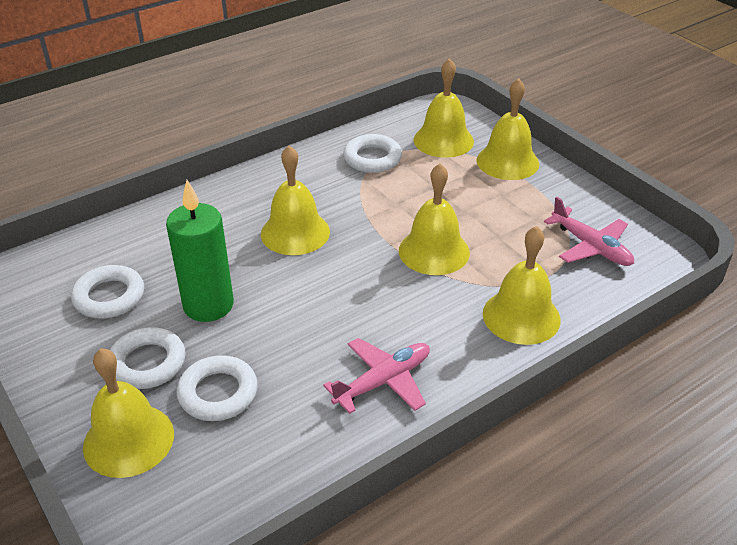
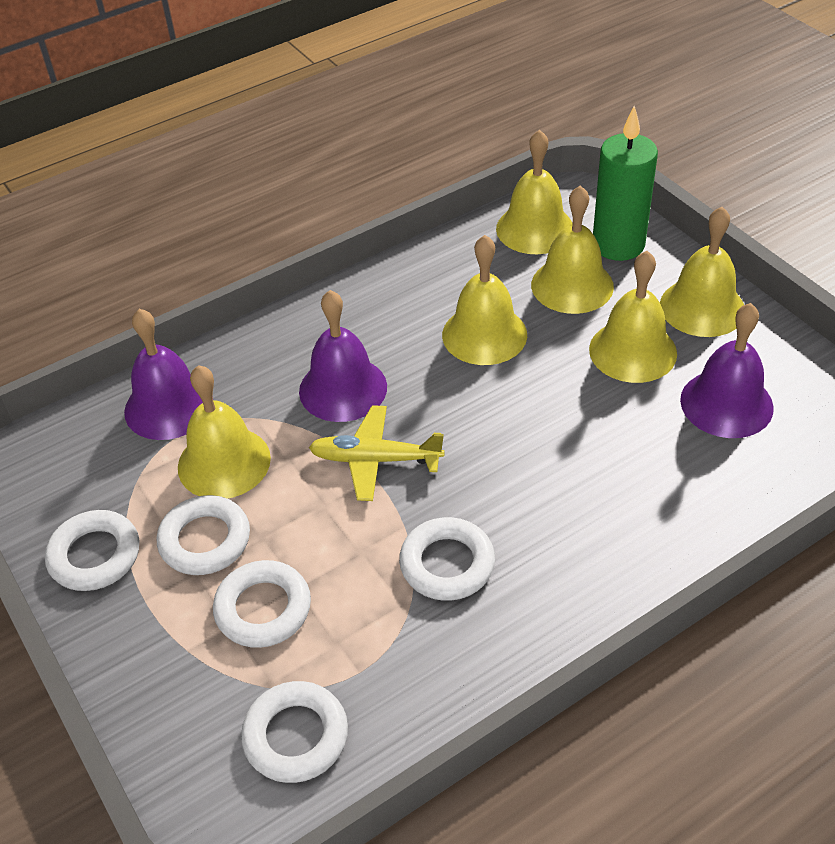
pink plane: 2 -> 0
purple bell: 0 -> 3
white ring: 4 -> 5
yellow plane: 0 -> 1

